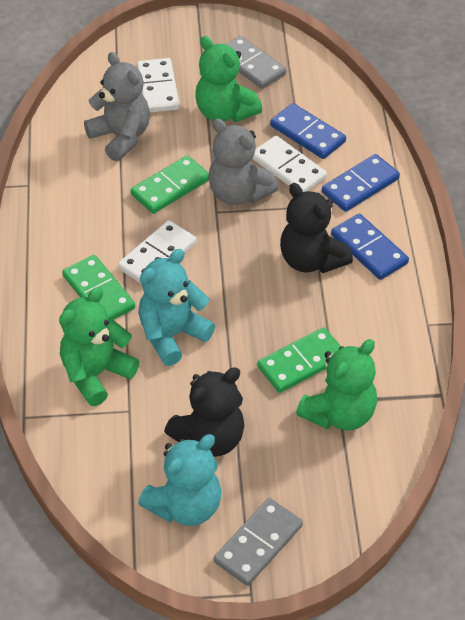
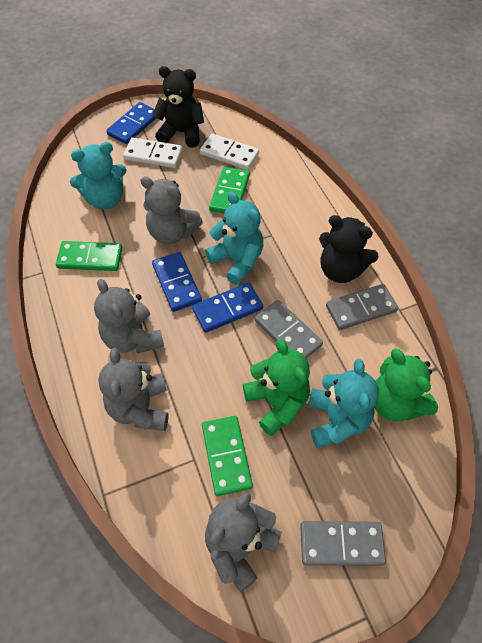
green teddy bear: 3 -> 2
grey domino: 2 -> 3
grey teddy bear: 2 -> 4
turquoise teddy bear: 2 -> 3
white domino: 3 -> 2

